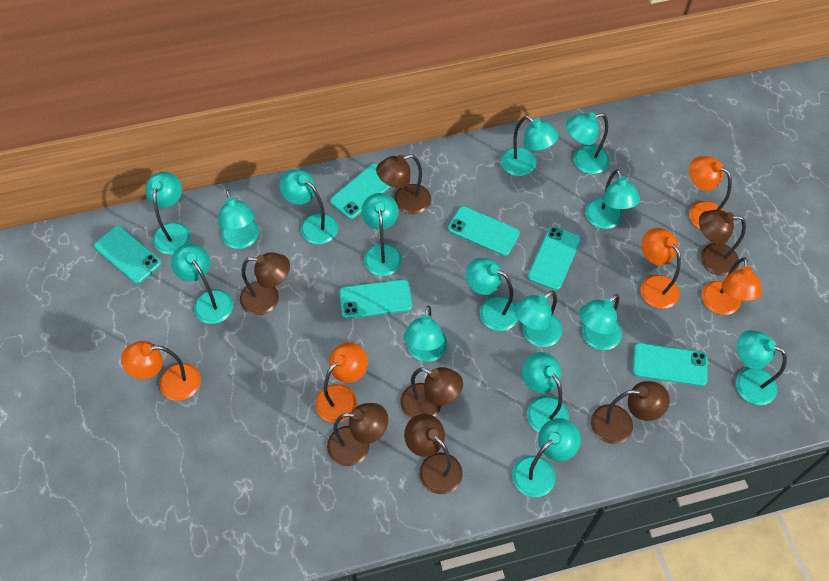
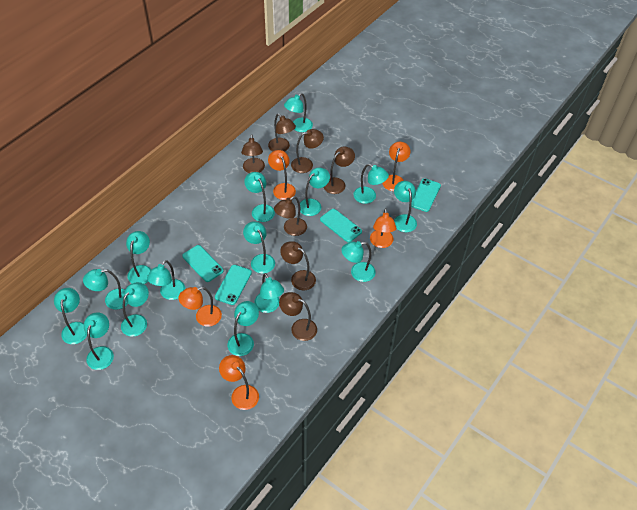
turquoise phone: 6 -> 4

